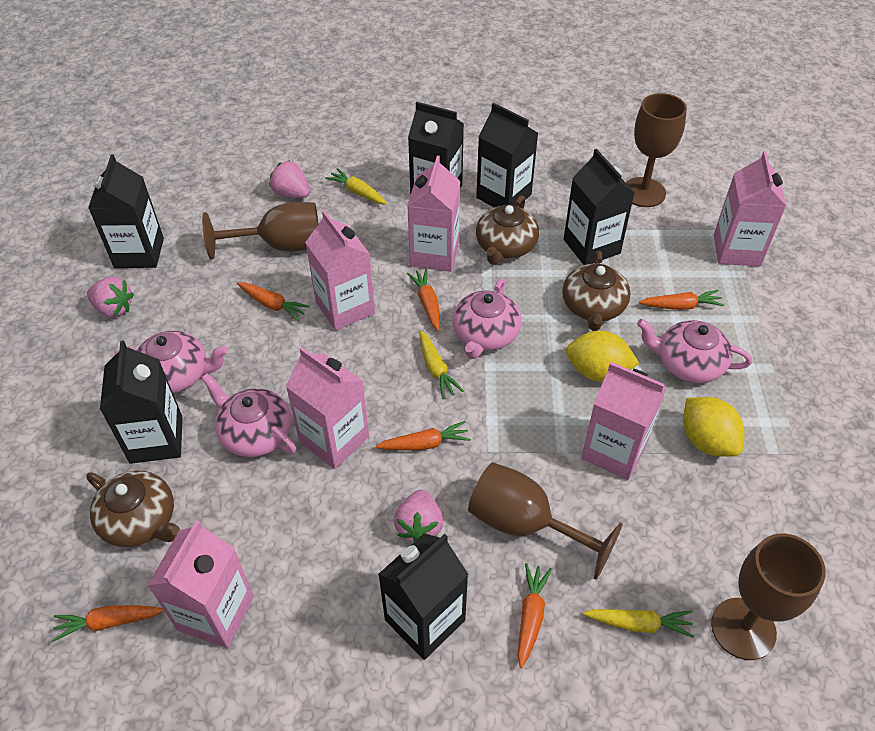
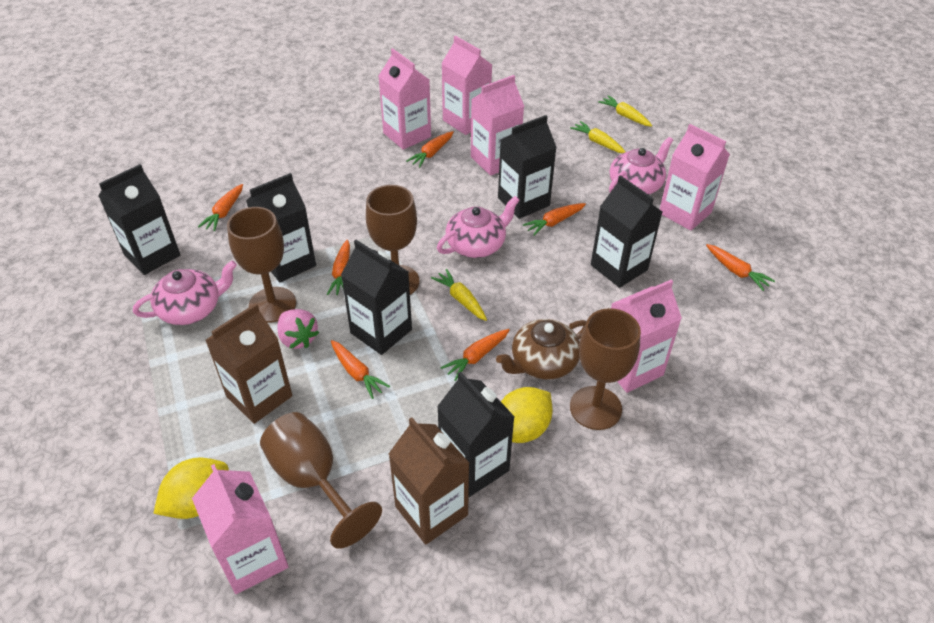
brown carton: 0 -> 2
brown teapot: 3 -> 1
orange carrot: 6 -> 7
pink strawberry: 3 -> 1
pink teapot: 4 -> 3

